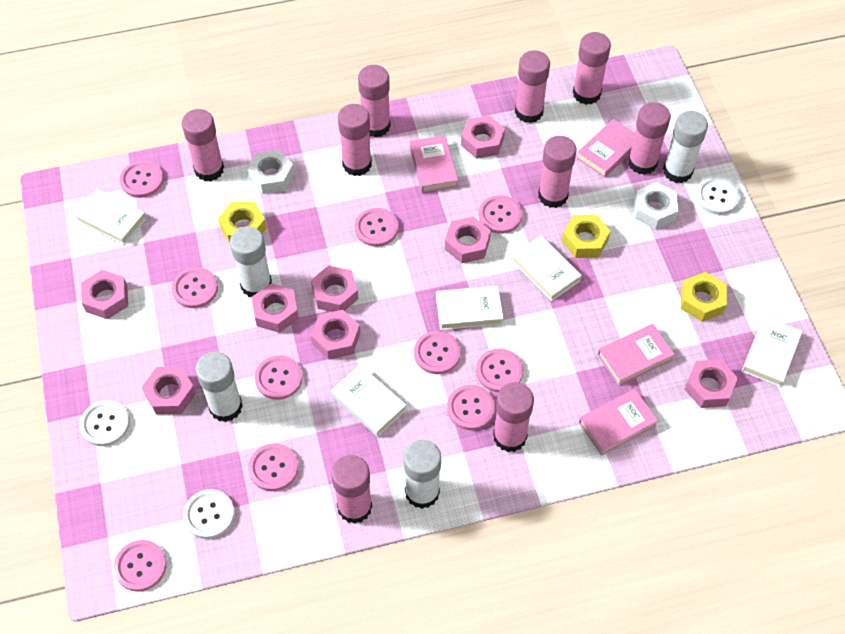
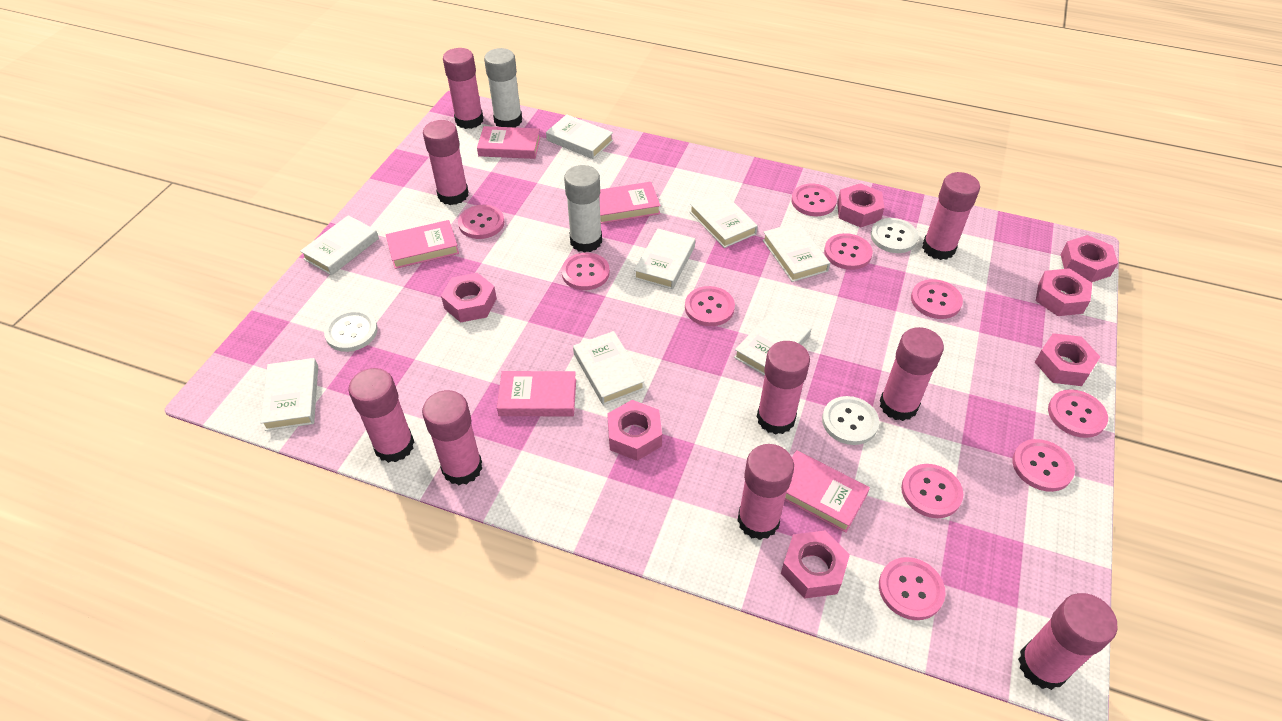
pink book: 4 -> 5
pink nut: 8 -> 7
white book: 5 -> 8
white glue stick: 4 -> 2
white nut: 2 -> 0
yellow nut: 3 -> 0

